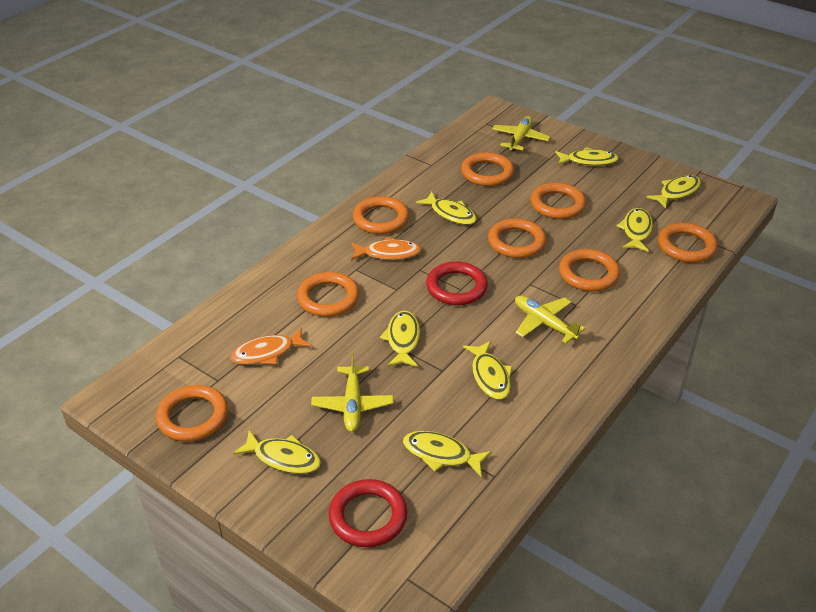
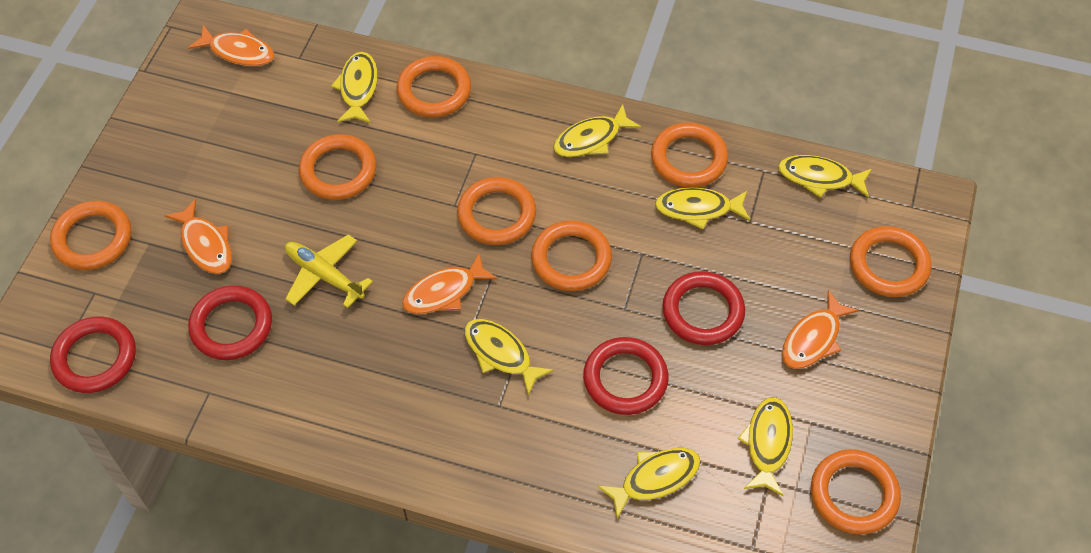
orange fish: 2 -> 4
red ring: 2 -> 4
yellow fish: 8 -> 7
yellow plane: 3 -> 1

